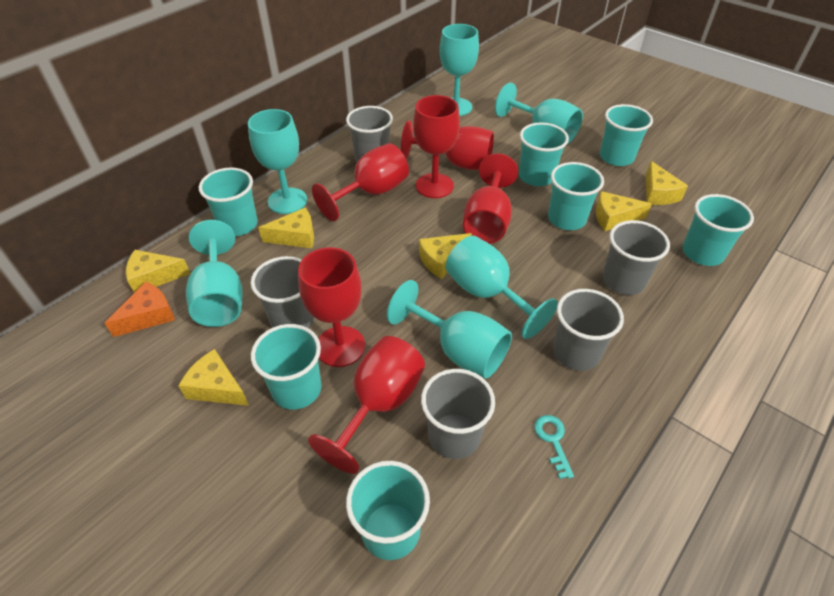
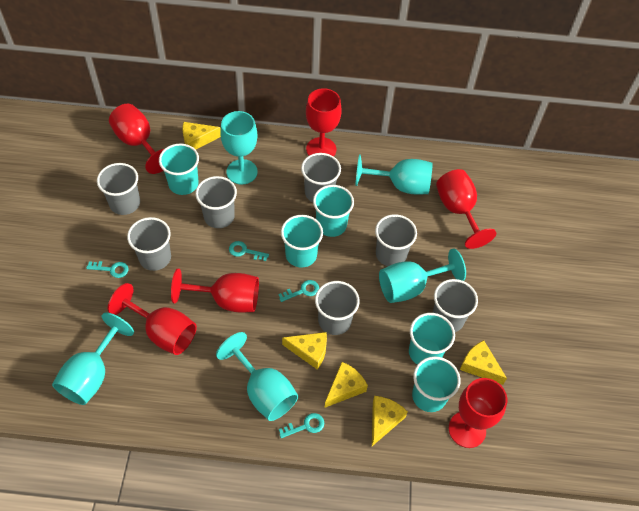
grey cup: 5 -> 7
orange cheese: 1 -> 0
turquoise cup: 7 -> 5
turquoise goblet: 6 -> 5
turquoise key: 1 -> 4
yellow cheese: 6 -> 5

